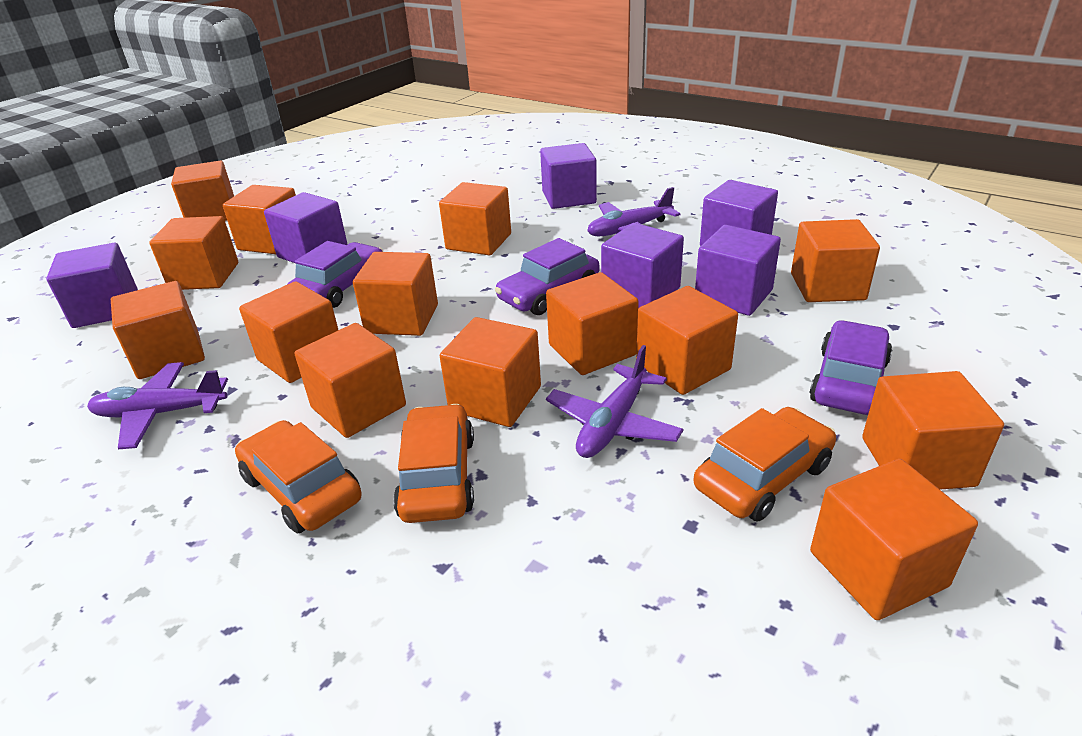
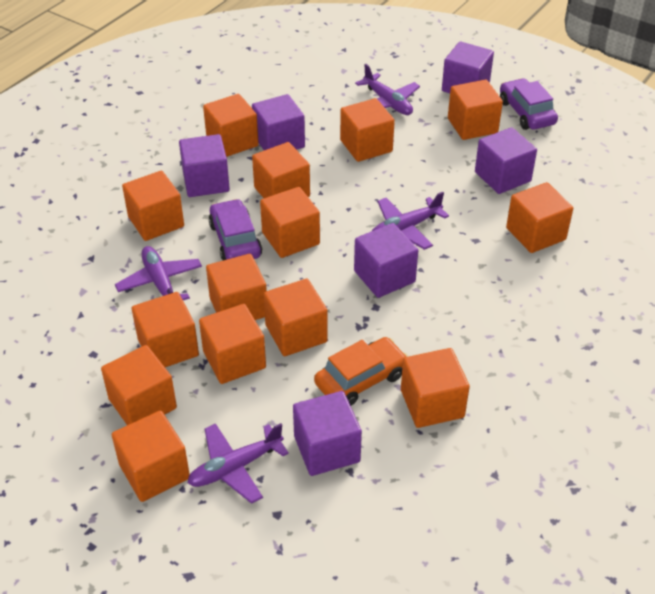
orange car: 3 -> 1
purple car: 3 -> 2
purple plane: 3 -> 4

